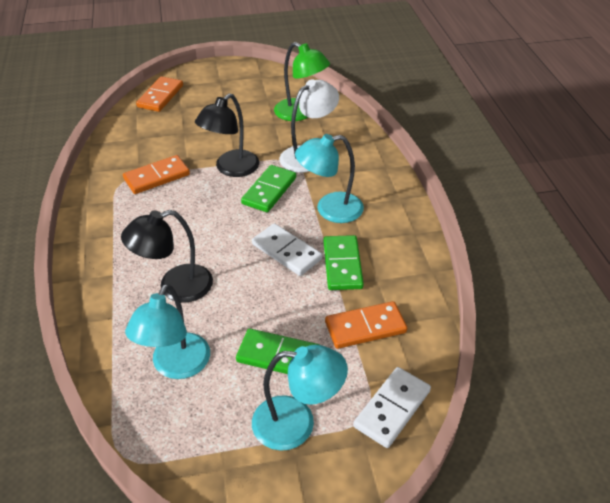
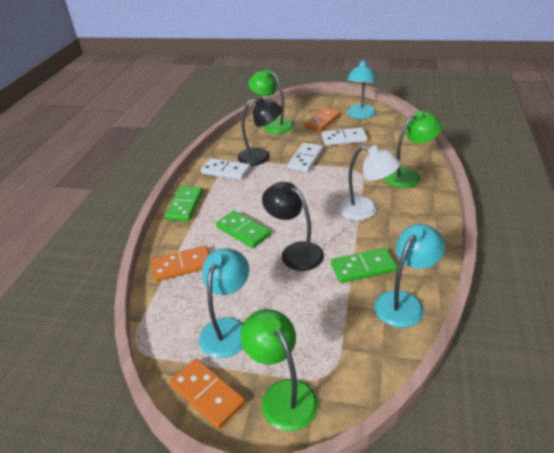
green lamp: 1 -> 3
white domino: 2 -> 3

